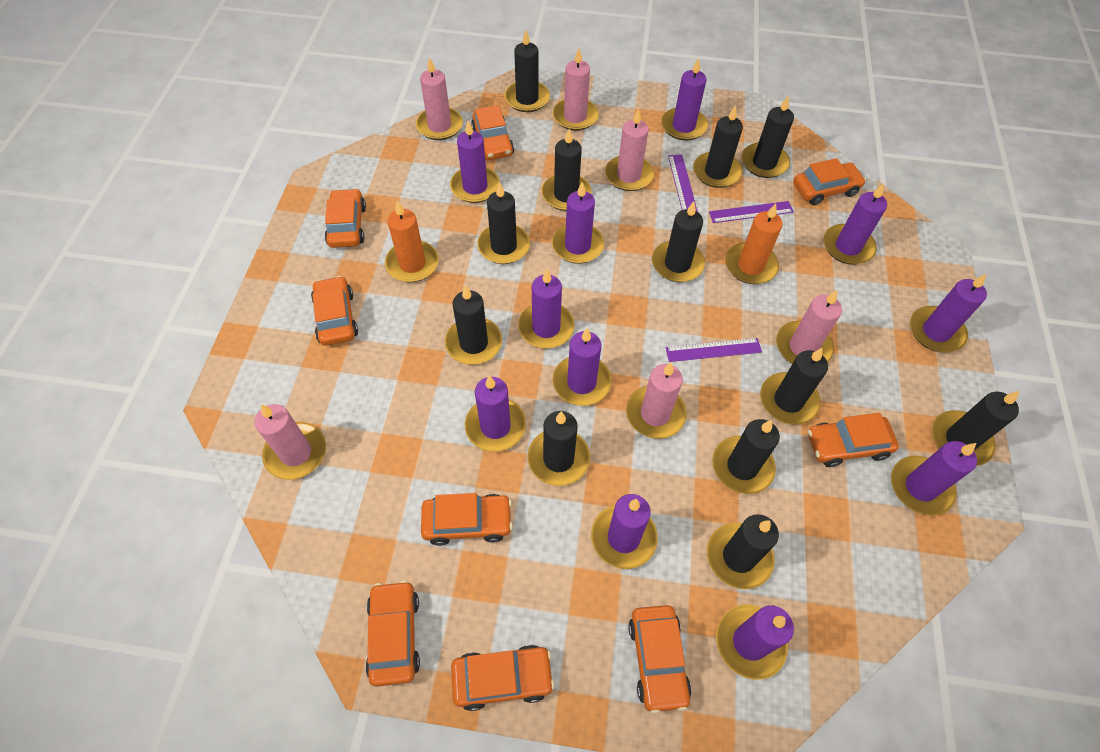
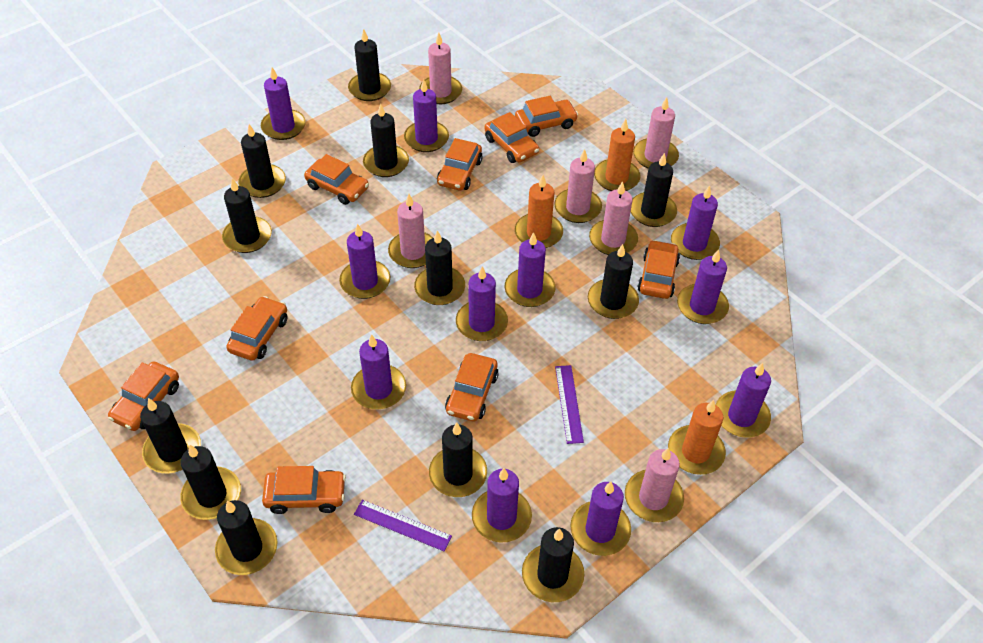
orange candle: 2 -> 3
purple ruler: 3 -> 2

